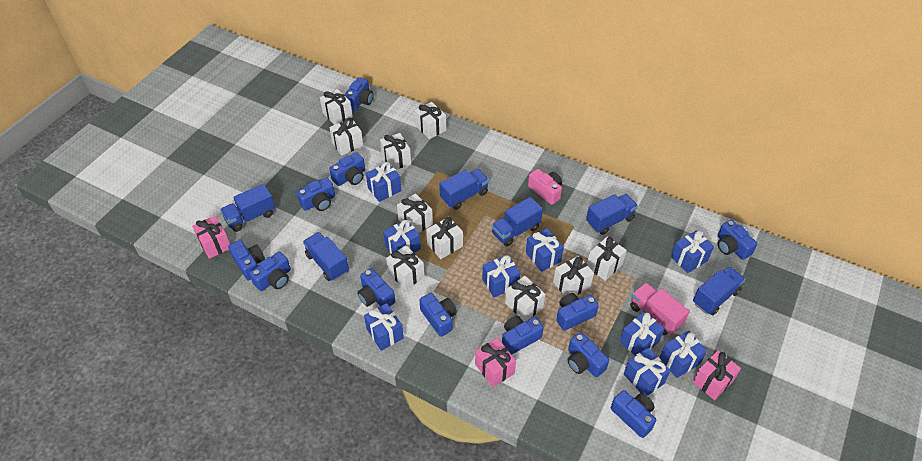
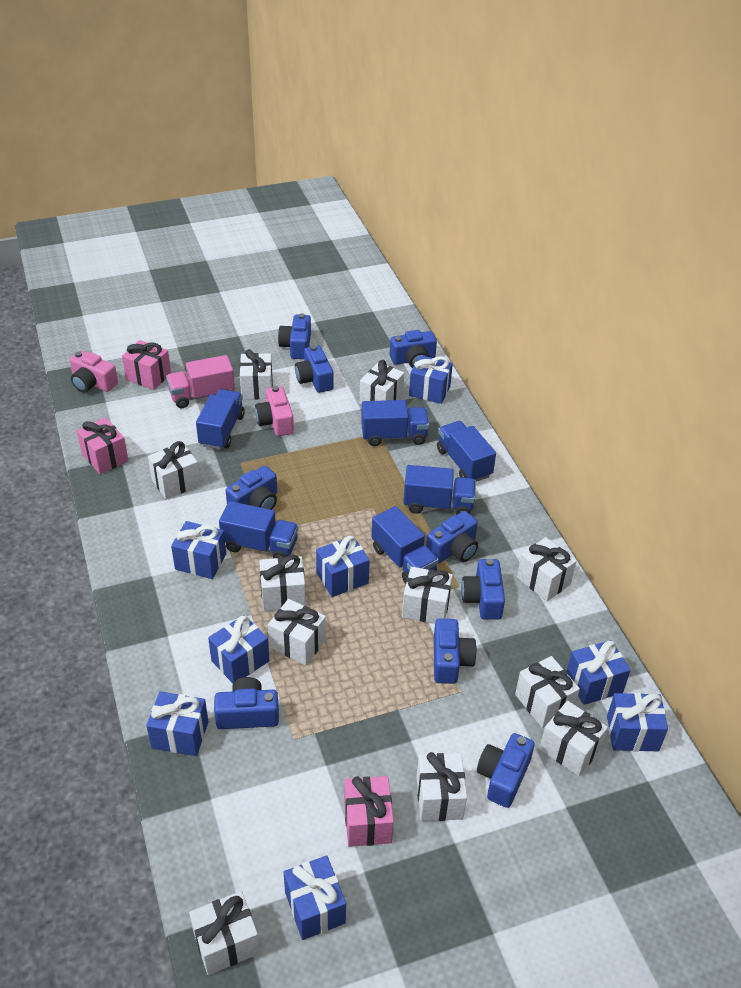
blue camera: 12 -> 9
blue gift: 9 -> 8
pink camera: 1 -> 2
white gift: 10 -> 11

